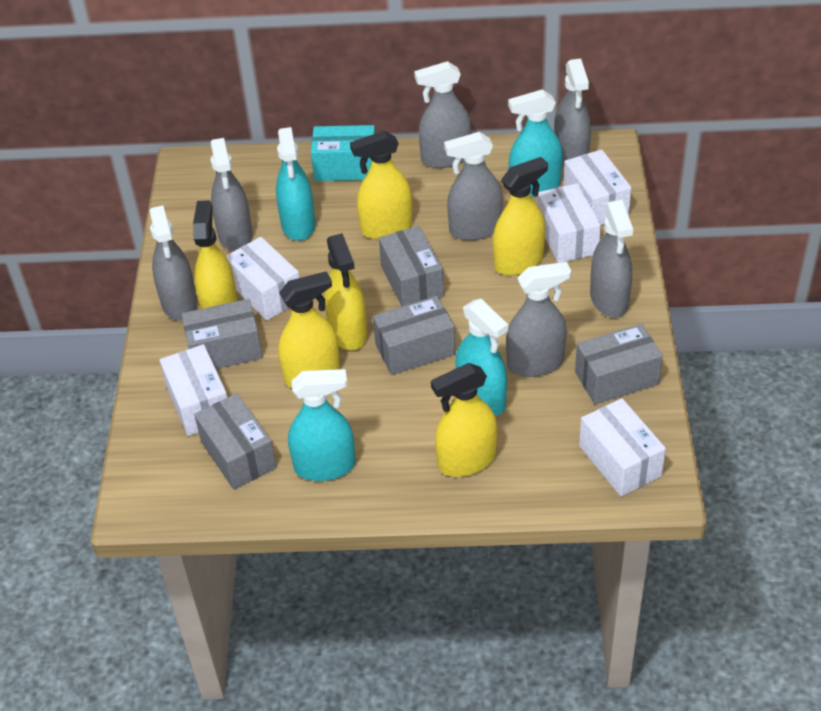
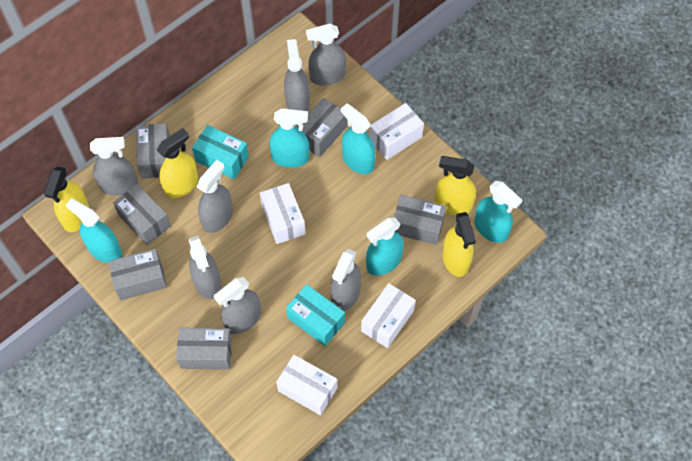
grey box: 5 -> 6
turquoise box: 1 -> 2
turquoise spray bottle: 4 -> 5
white box: 5 -> 4
yellow spray bottle: 6 -> 4

